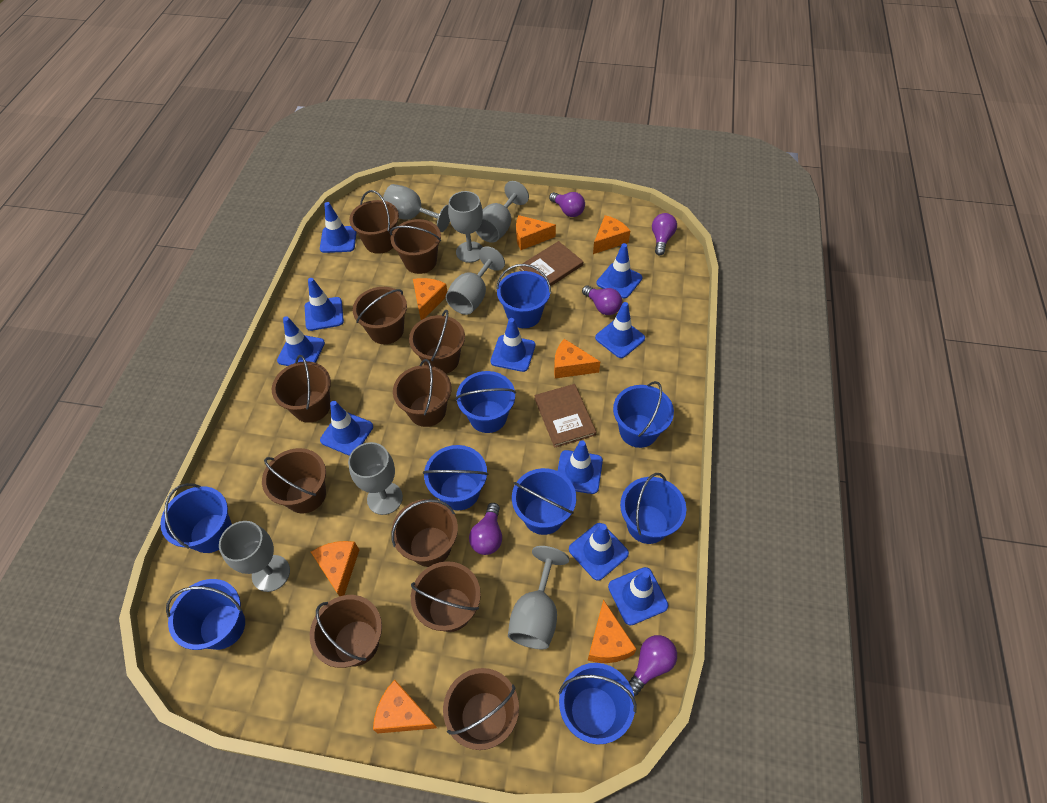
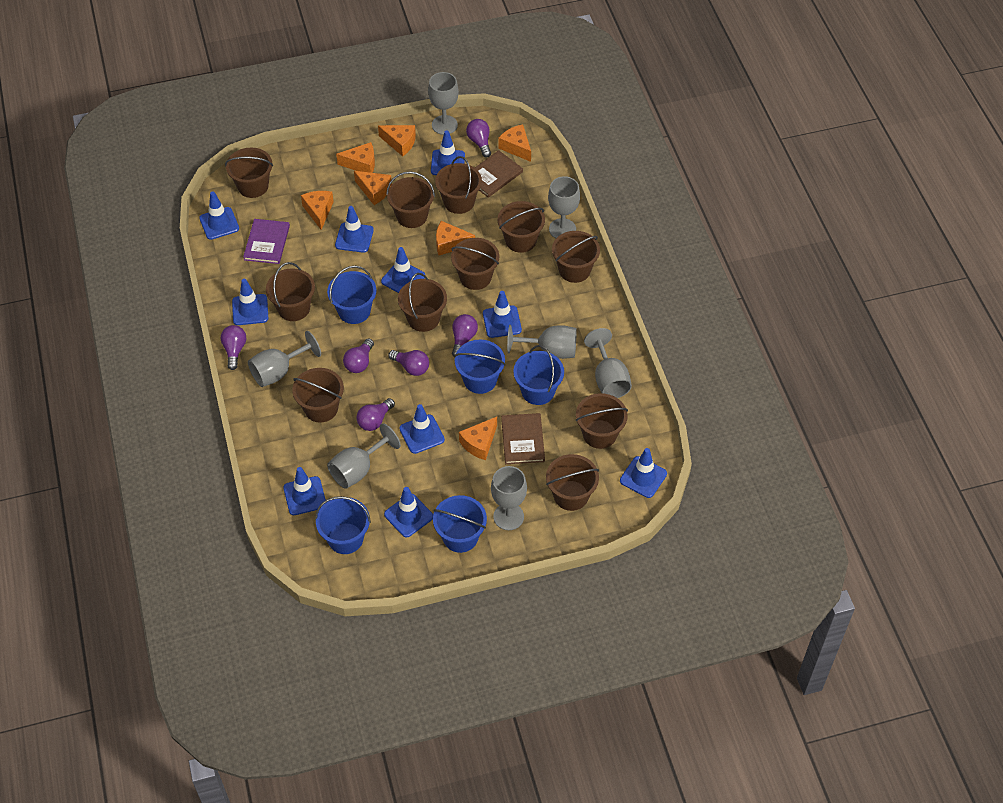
blue bucket: 9 -> 5
purple book: 0 -> 1
purple light bulb: 5 -> 6

